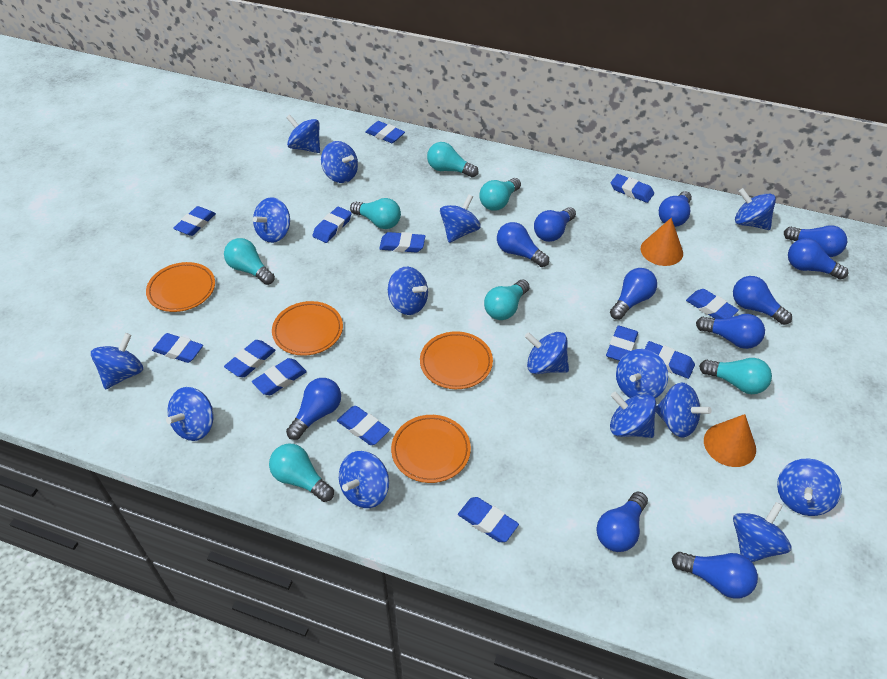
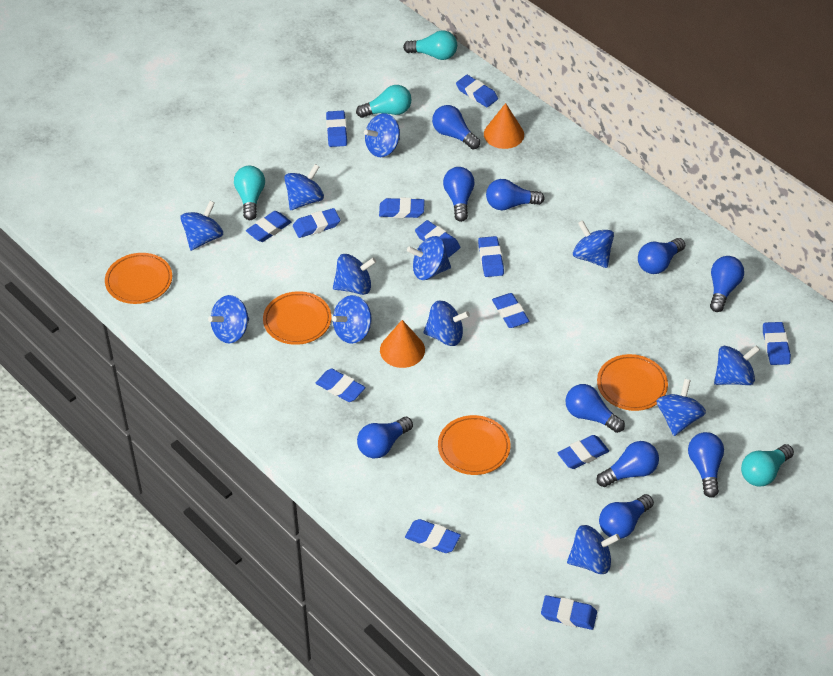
blue light bulb: 11 -> 10
blue spinning top: 15 -> 12
turquoise light bulb: 7 -> 4

